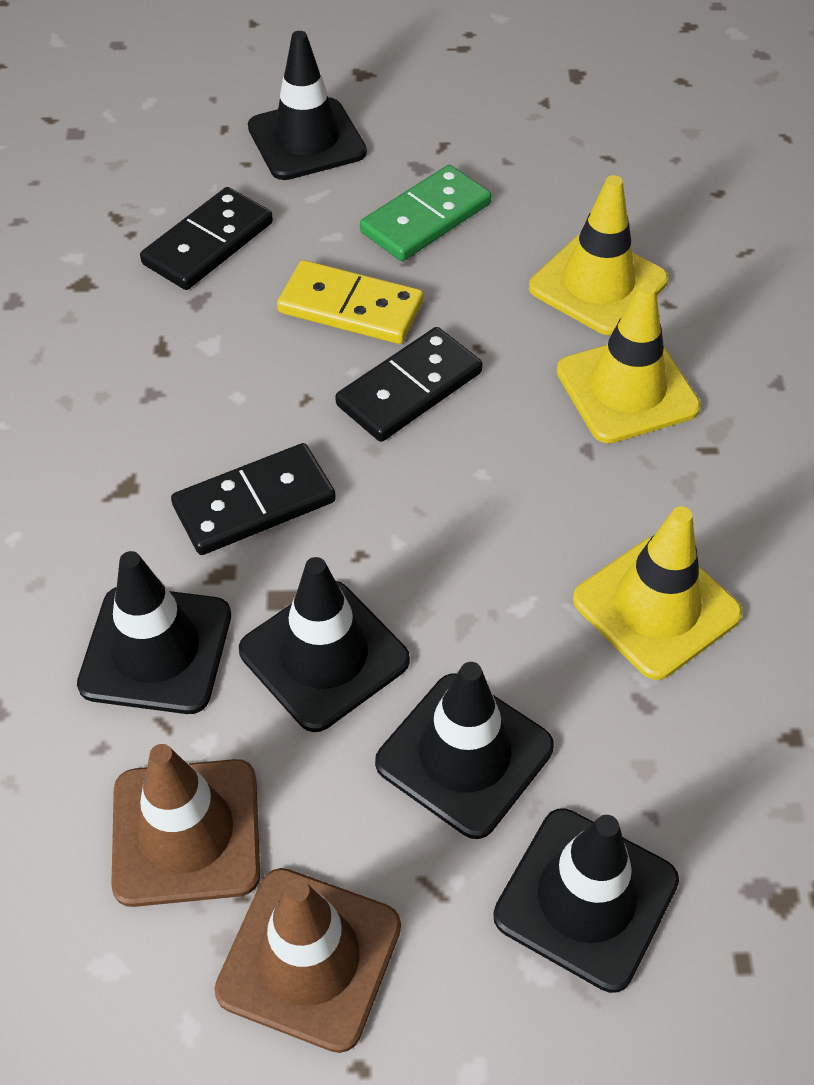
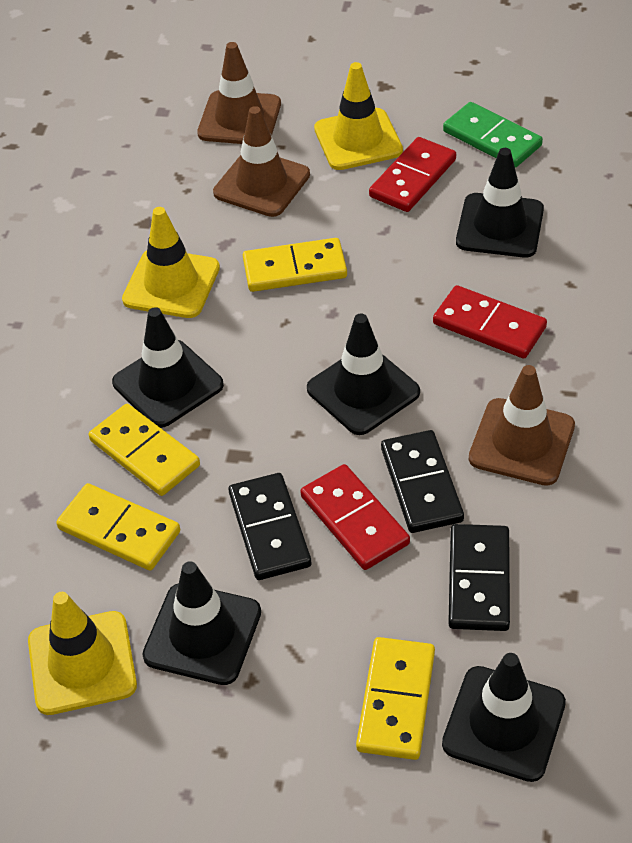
brown traffic cone: 2 -> 3
red domino: 0 -> 3
yellow domino: 1 -> 4

